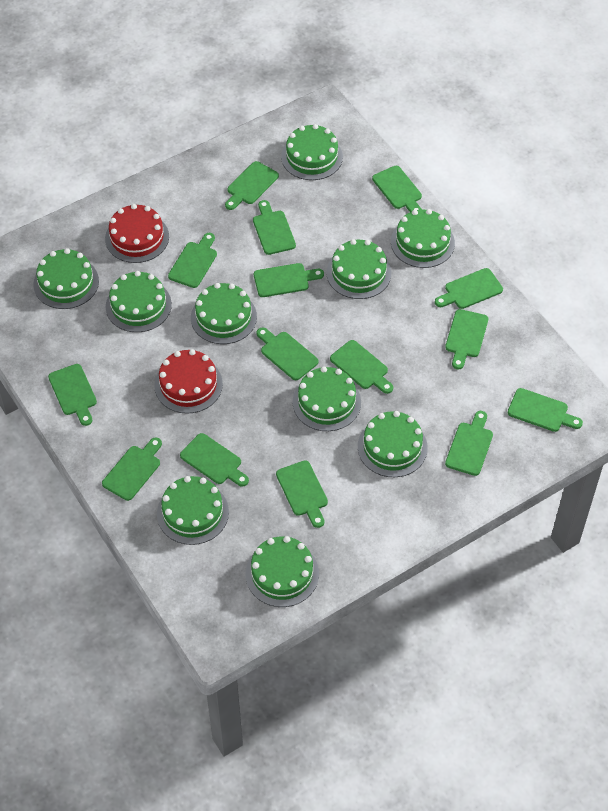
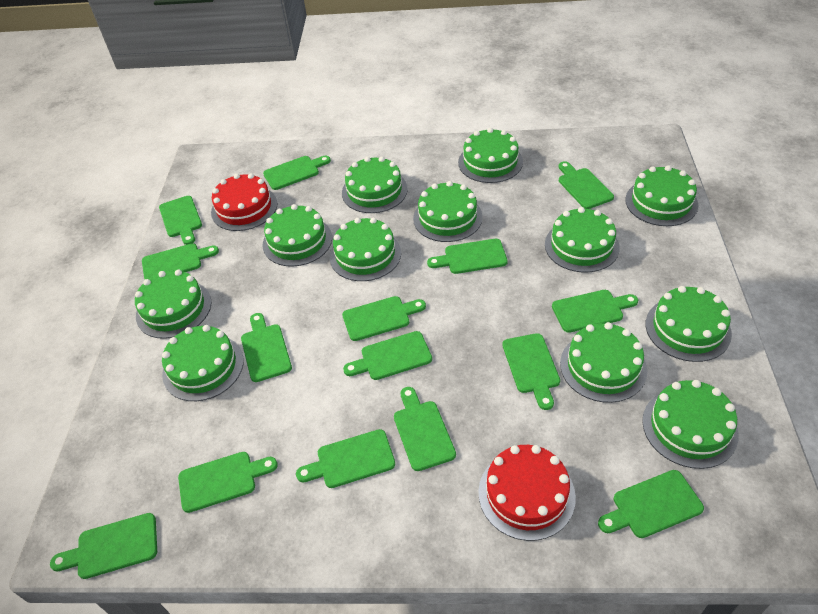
green cake: 10 -> 12

